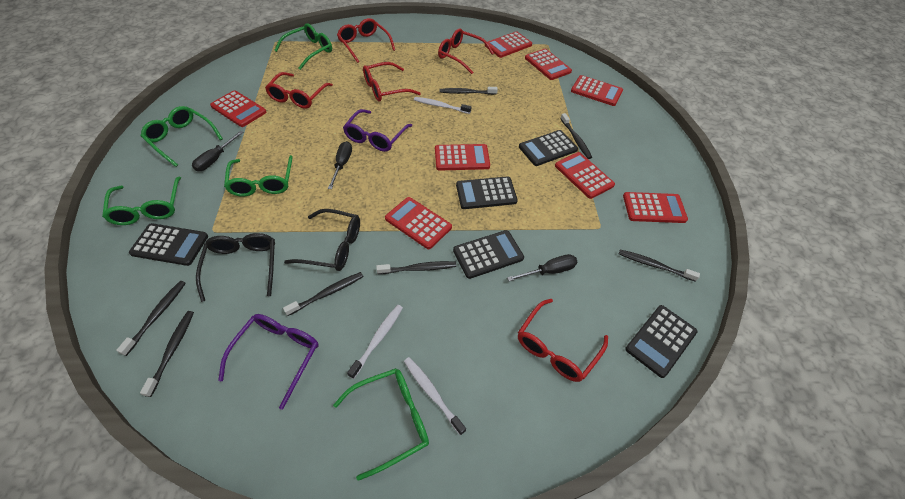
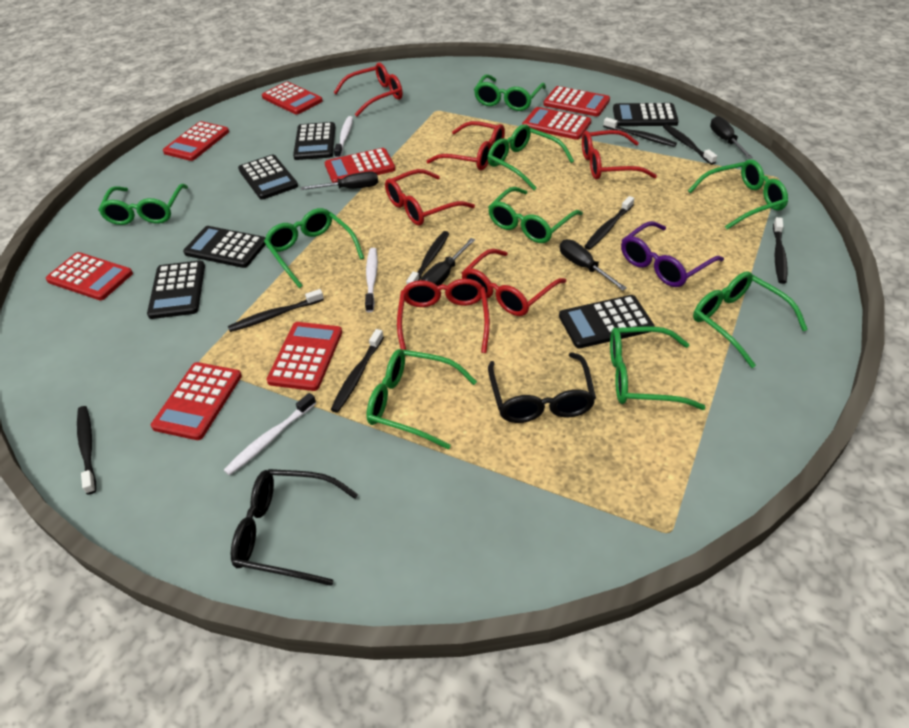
black calculator: 5 -> 6
black screwdriver: 3 -> 4
black toothbrush: 7 -> 8
green glasses: 5 -> 9
purple glasses: 2 -> 1
red glasses: 5 -> 6

